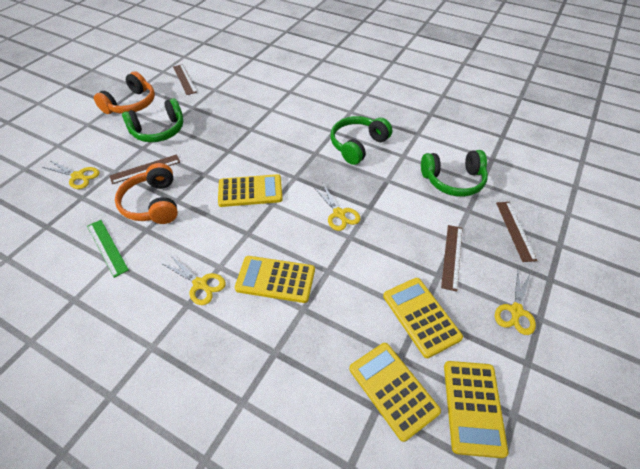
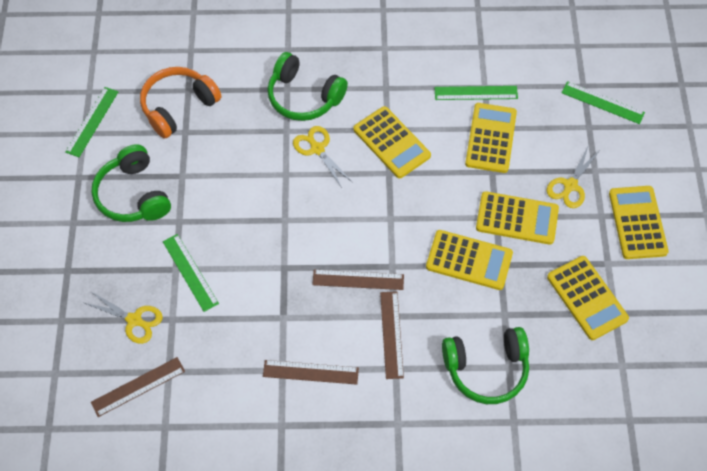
green ruler: 1 -> 4
orange headphones: 2 -> 1
yellow calculator: 5 -> 6
yellow scissors: 4 -> 3

